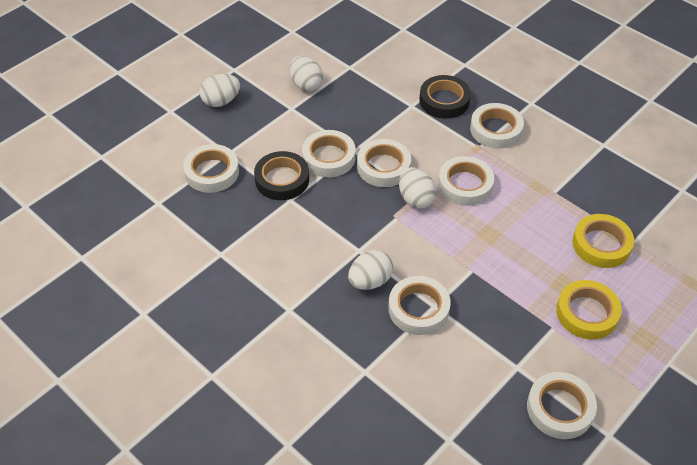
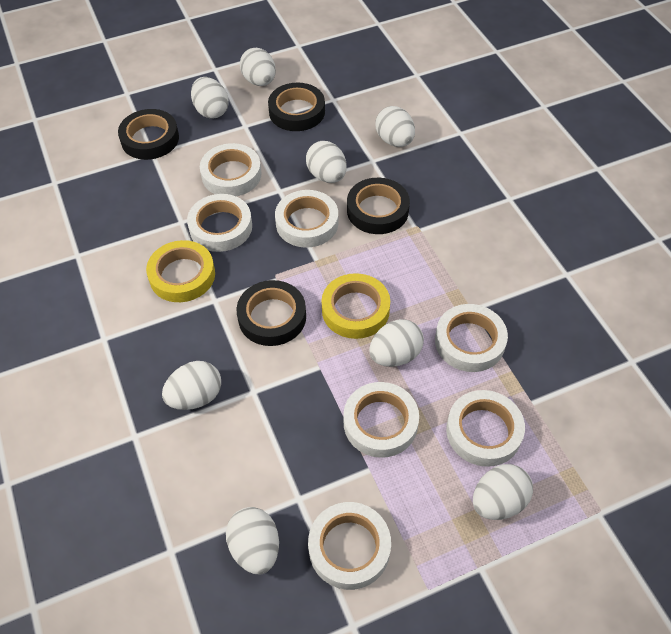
black tape: 2 -> 4
white egg: 4 -> 8

